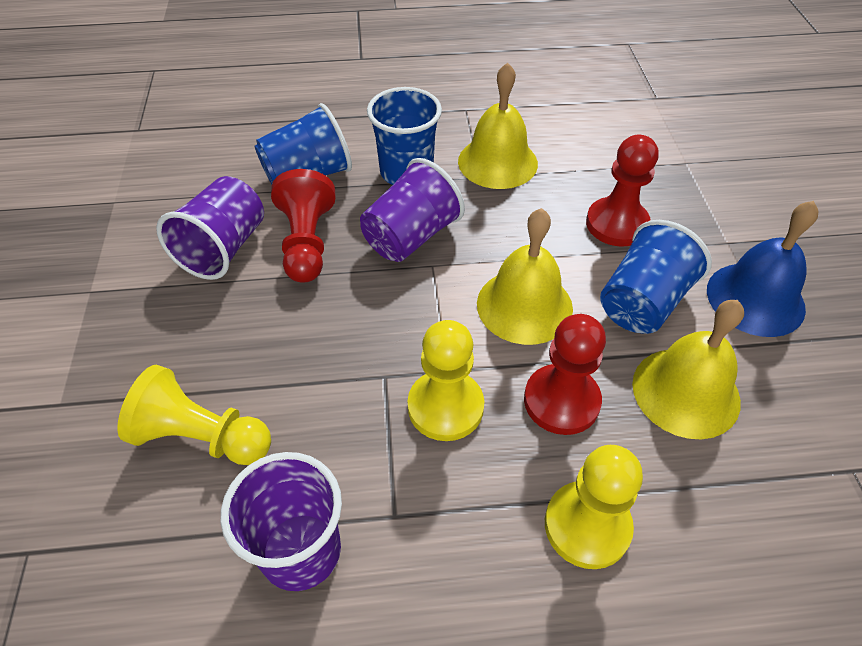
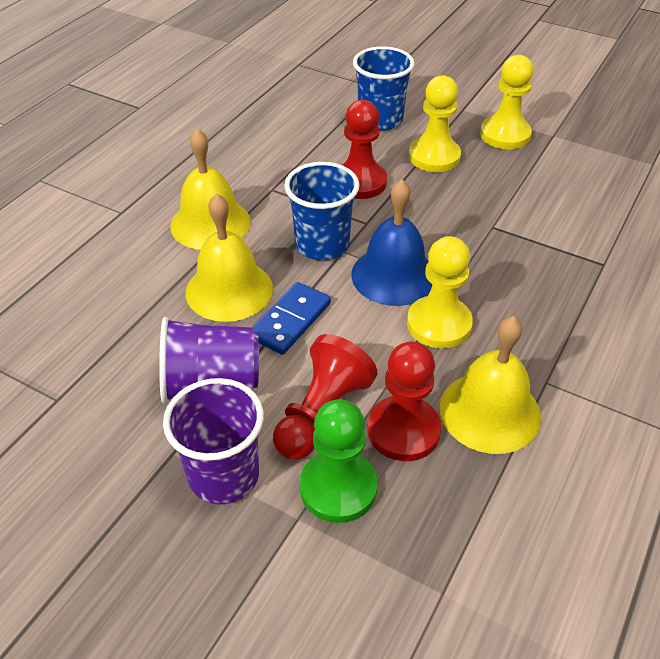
blue cup: 3 -> 2
blue domino: 0 -> 1
green pawn: 0 -> 1
purple cup: 3 -> 2

